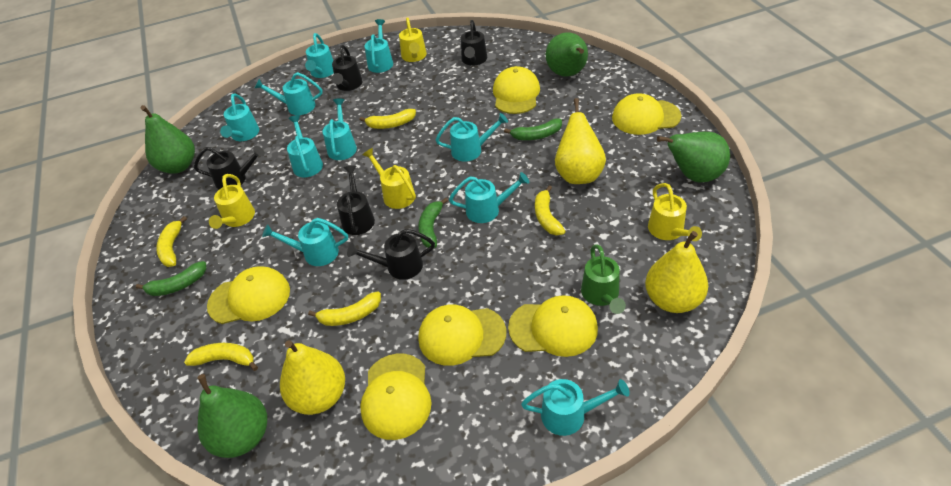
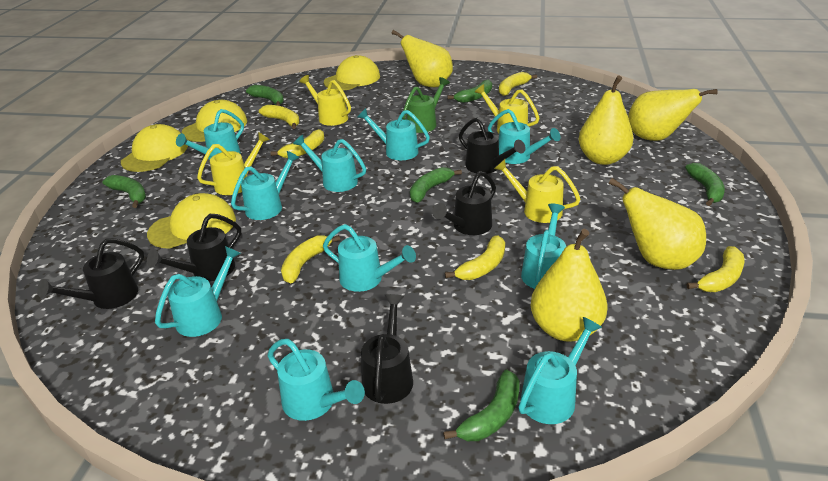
green banana: 3 -> 6
green pear: 4 -> 0
yellow banana: 5 -> 6
yellow cap: 6 -> 4
yellow pear: 3 -> 5

